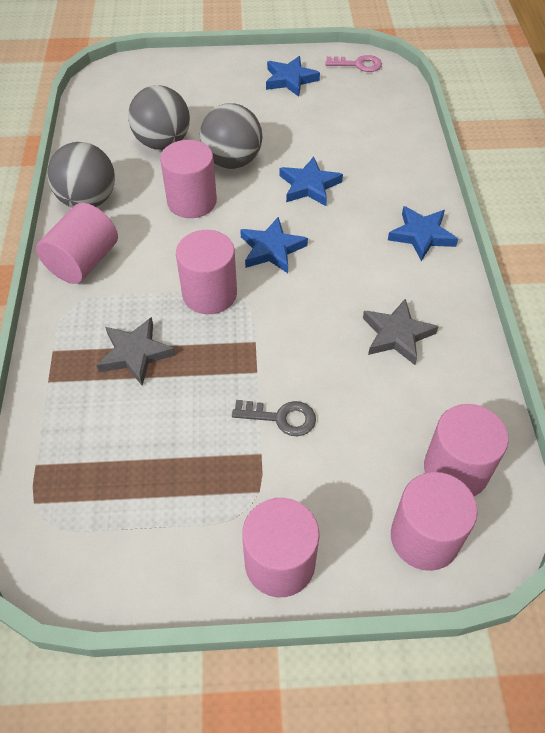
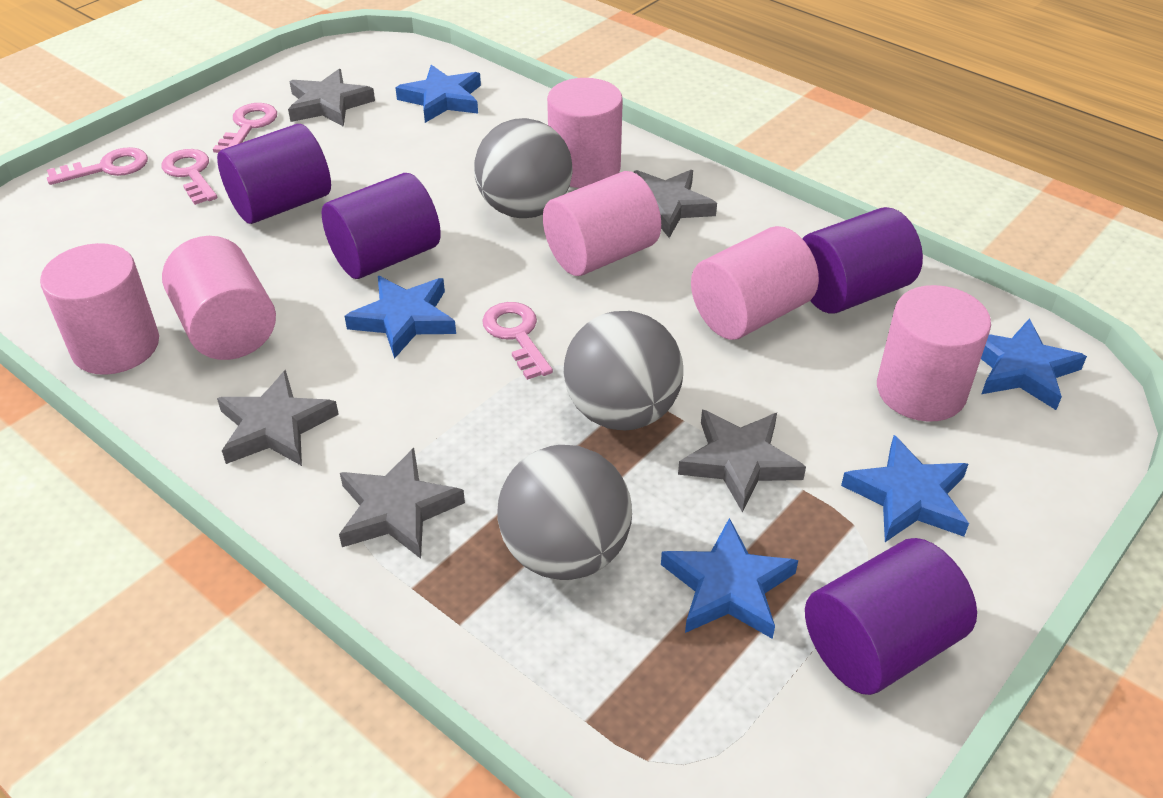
blue star: 4 -> 5
grey key: 1 -> 0
grey star: 2 -> 5
pink key: 1 -> 4
purple cylinder: 0 -> 4

